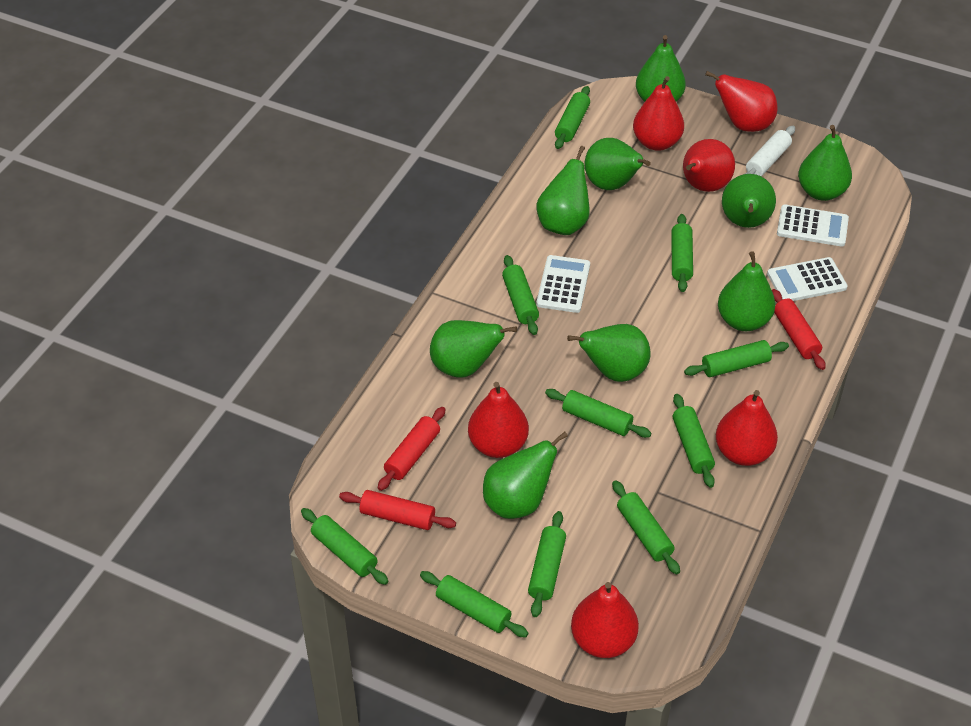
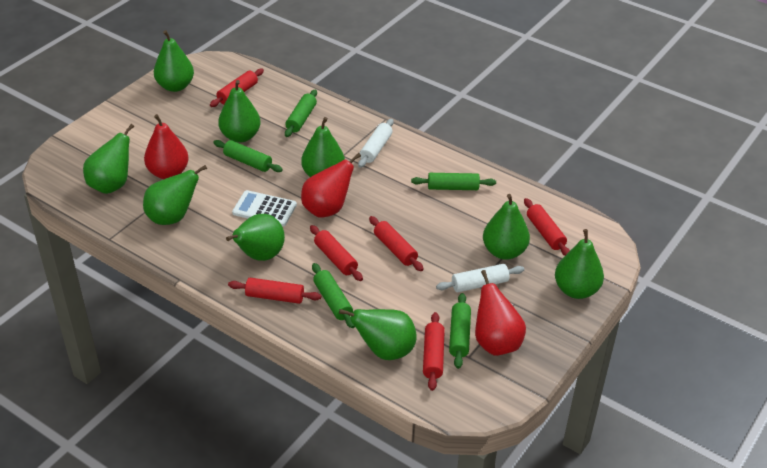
green rolling pin: 10 -> 5
red pear: 6 -> 3
red rolling pin: 3 -> 6
white calculator: 3 -> 1
white rolling pin: 1 -> 2

